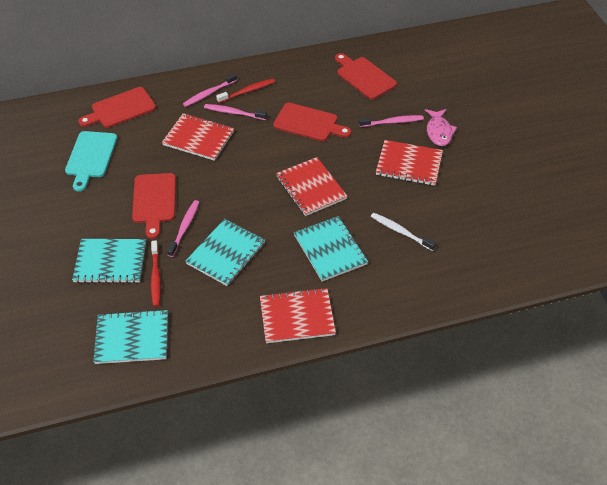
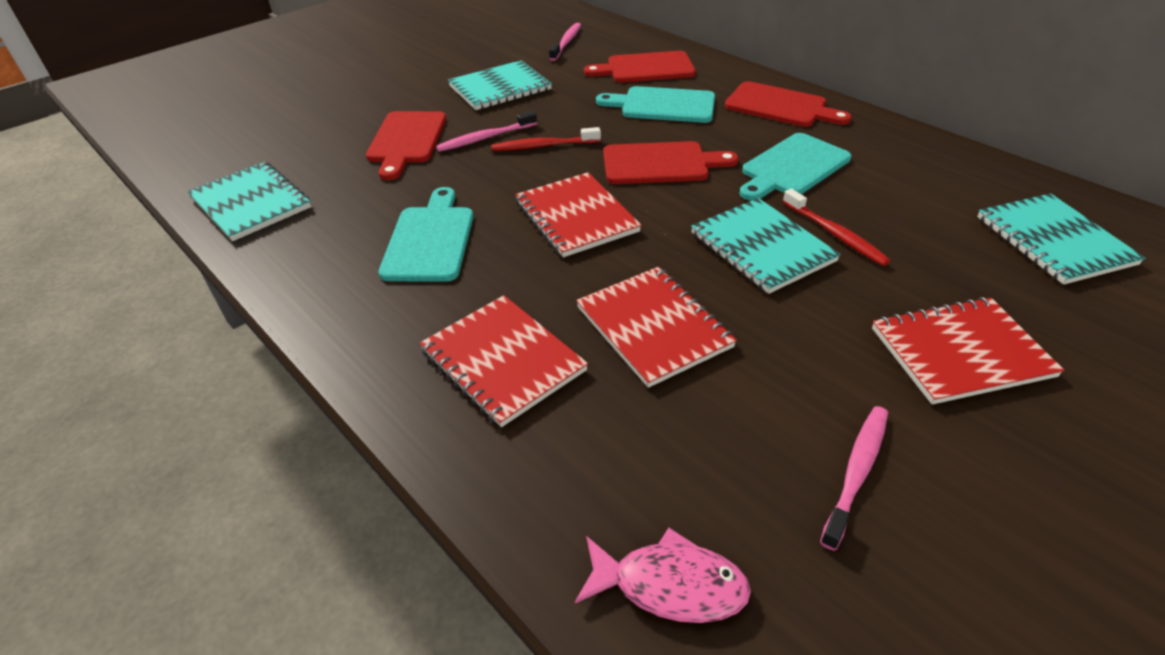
pink toothbrush: 4 -> 3
turquoise cutting board: 1 -> 3
white toothbrush: 1 -> 0

